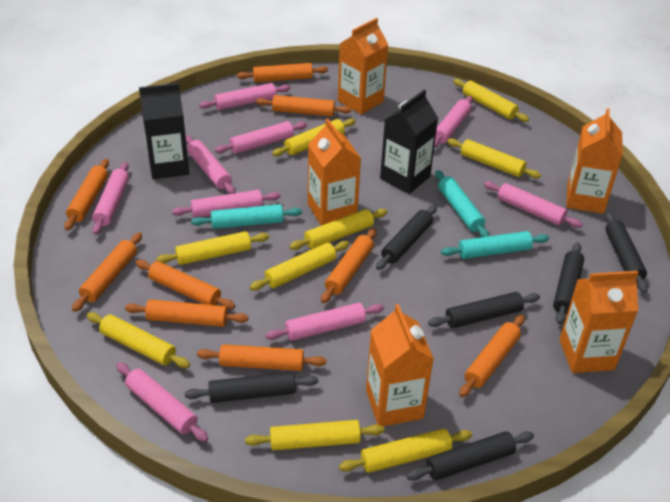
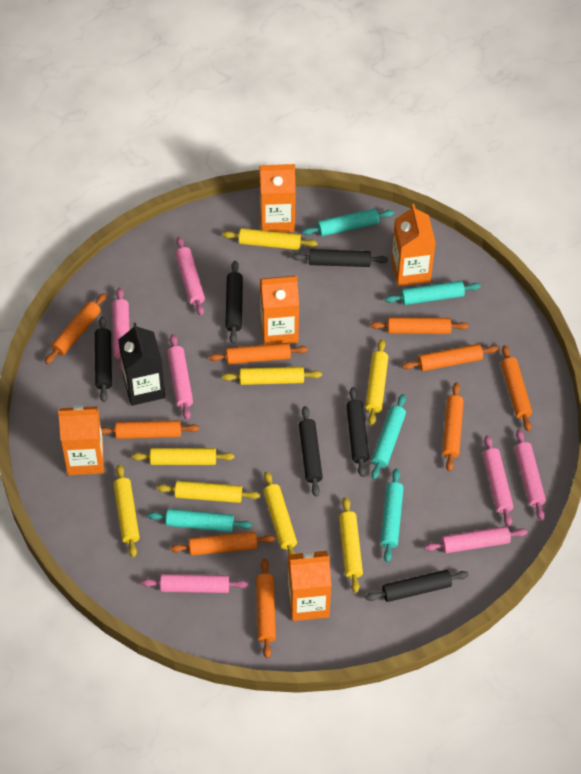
black carton: 2 -> 1
pink rolling pin: 9 -> 7
turquoise rolling pin: 3 -> 5
yellow rolling pin: 9 -> 8

